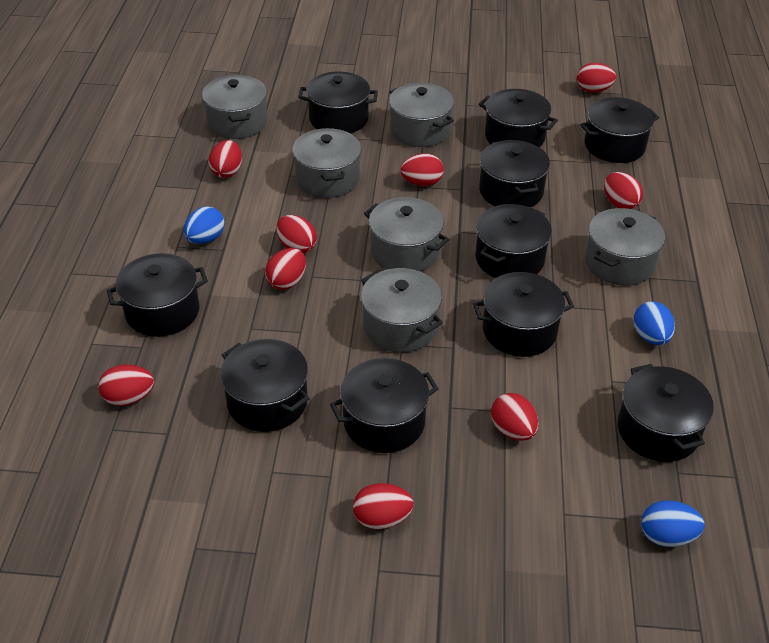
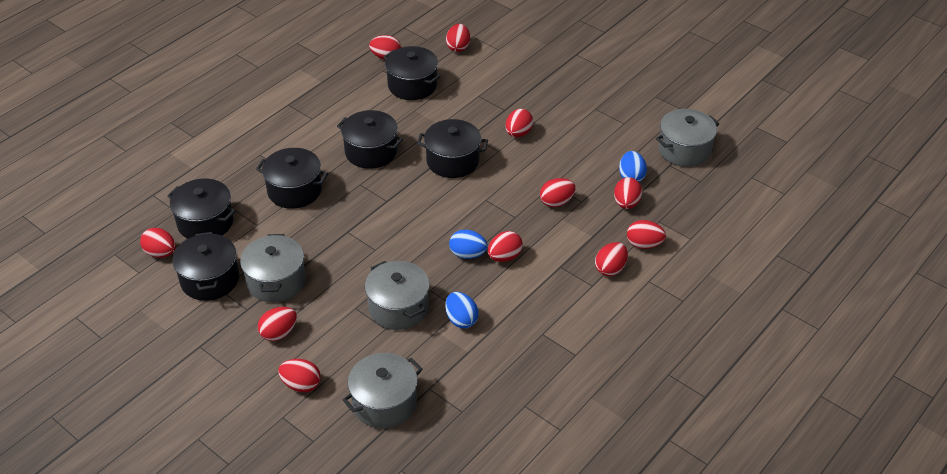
black pot: 10 -> 6
grey pot: 6 -> 4
red egg: 9 -> 11

